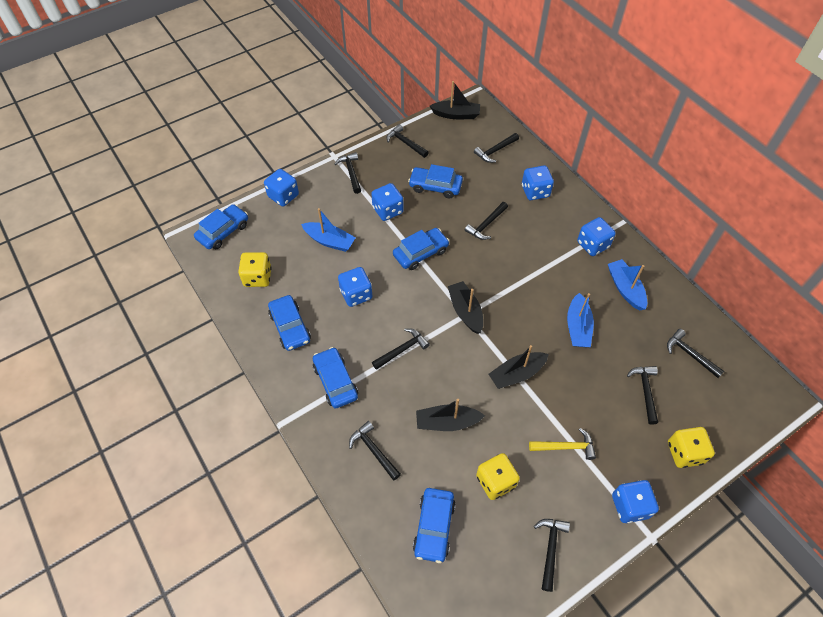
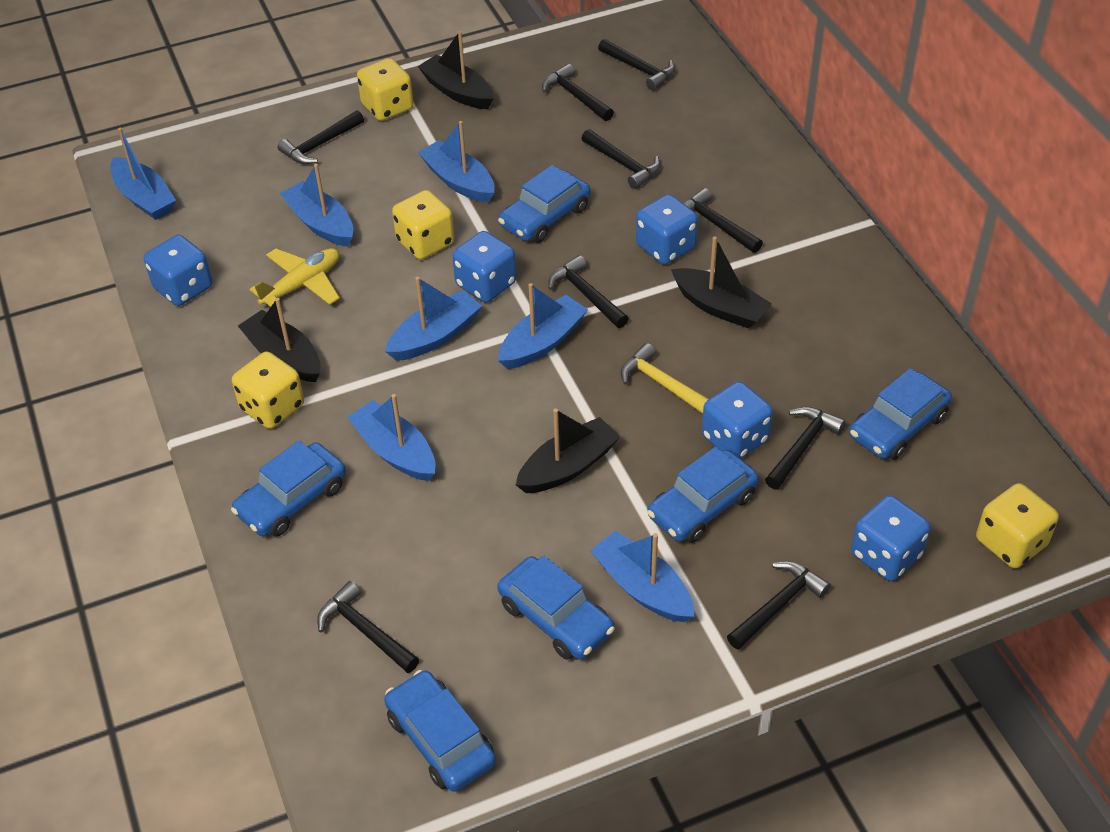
blue boat: 3 -> 7
blue dice: 6 -> 5
yellow dice: 3 -> 4
yellow plane: 0 -> 1

